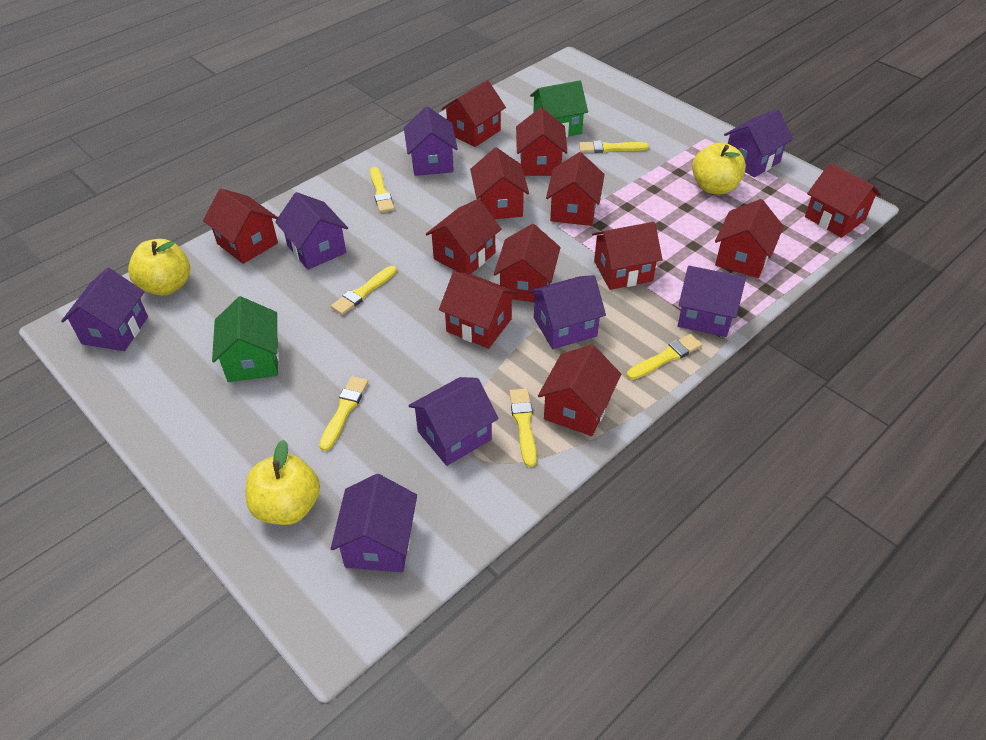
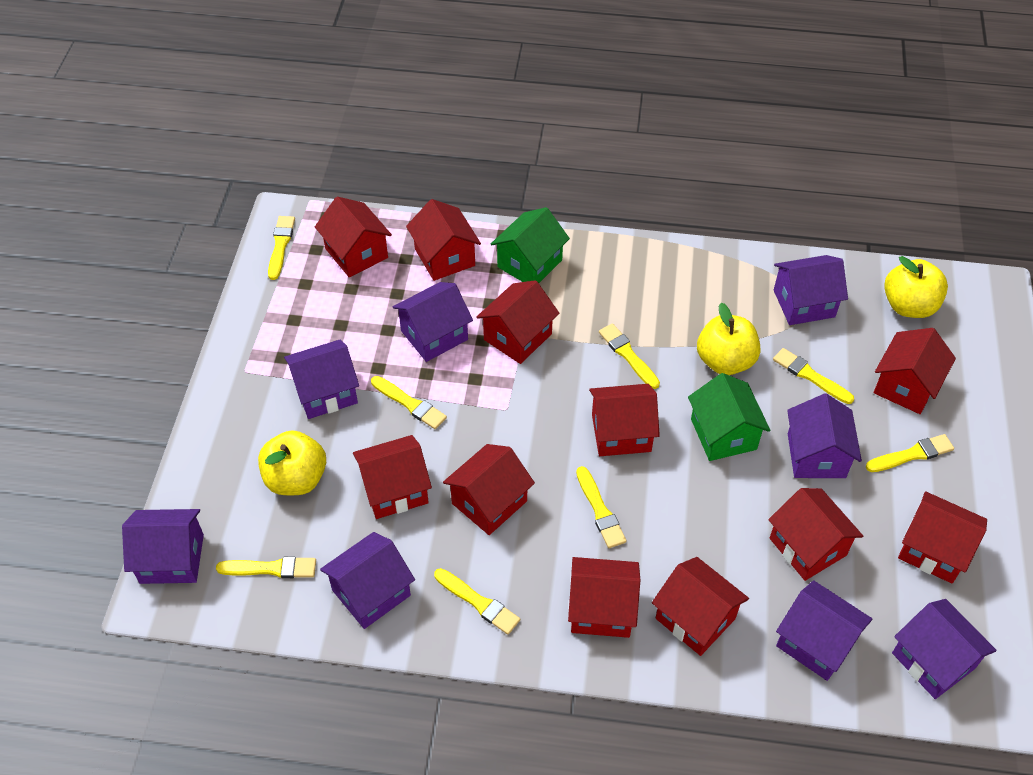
red house: 12 -> 11
yellow brush: 6 -> 8

